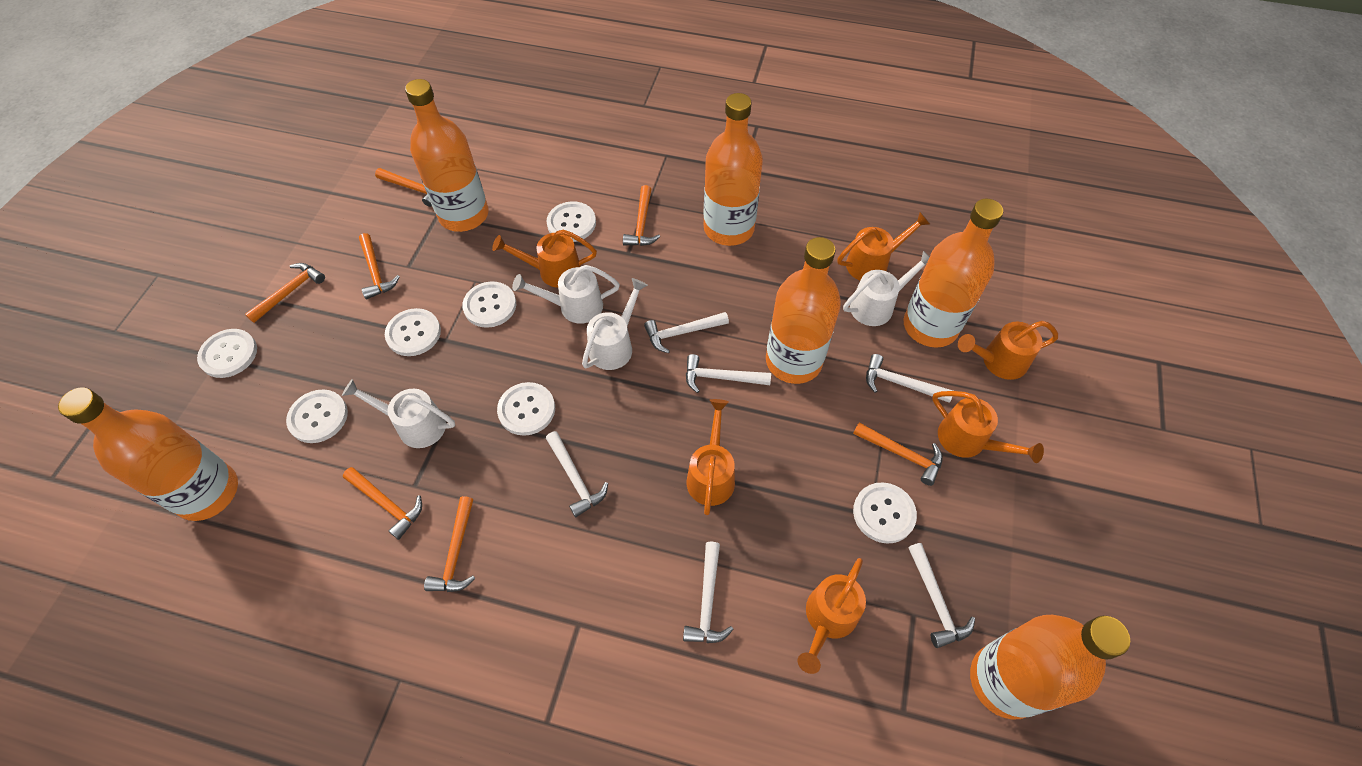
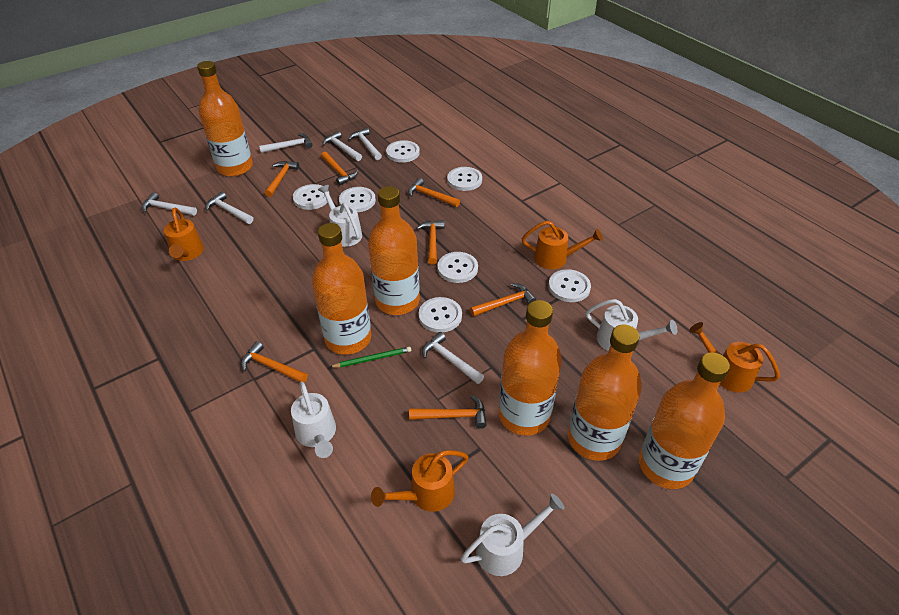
green pencil: 0 -> 1
orange watering can: 6 -> 4

